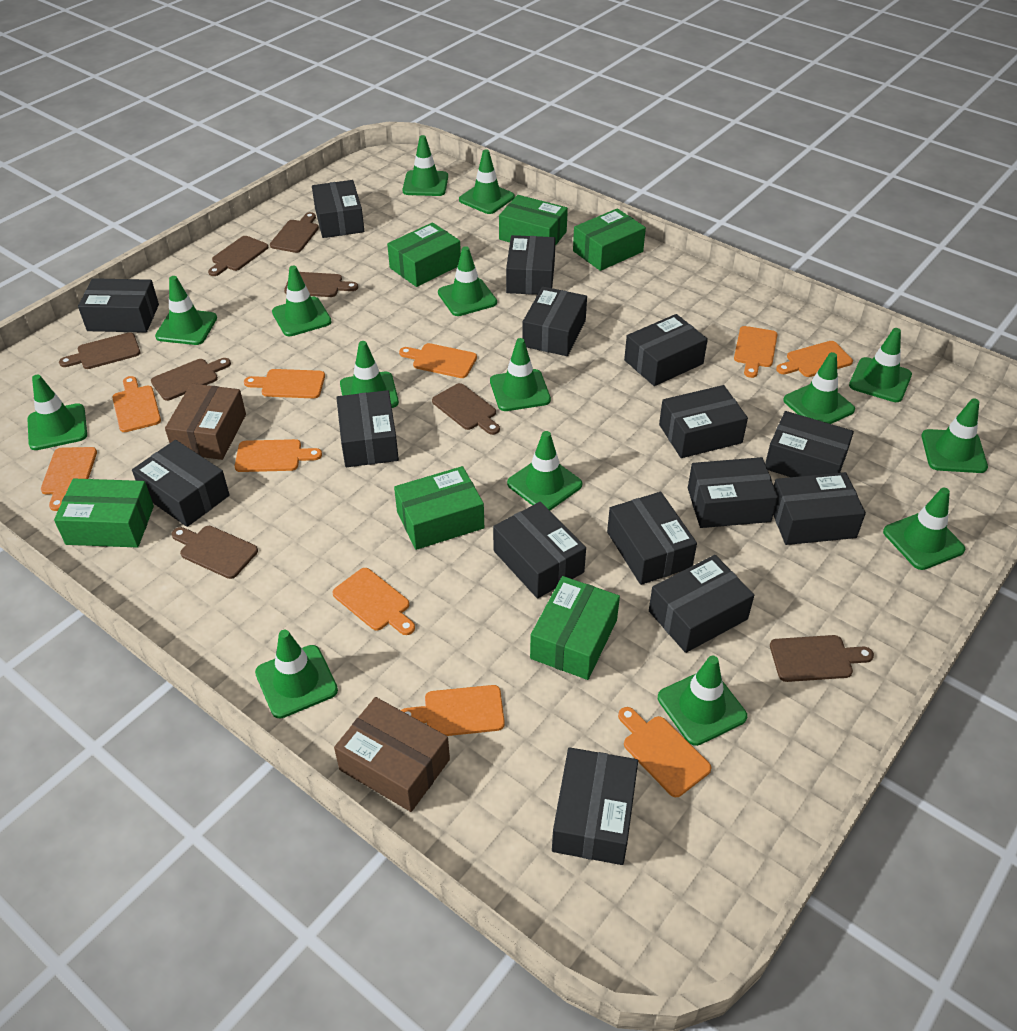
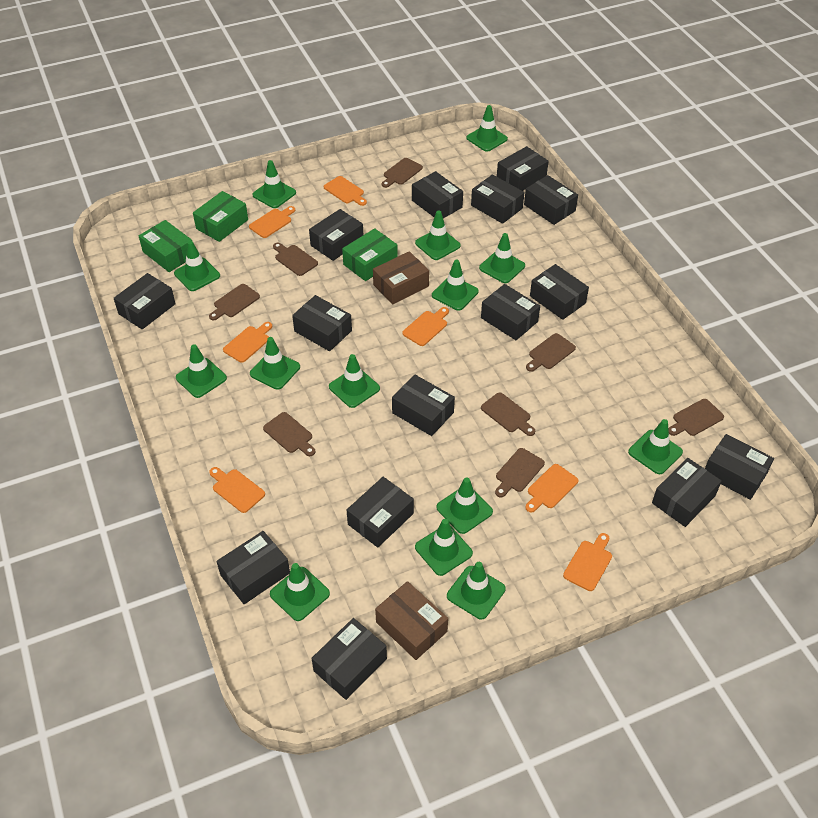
green box: 6 -> 3
green traffic cone: 15 -> 14
orange cutting board: 10 -> 7

